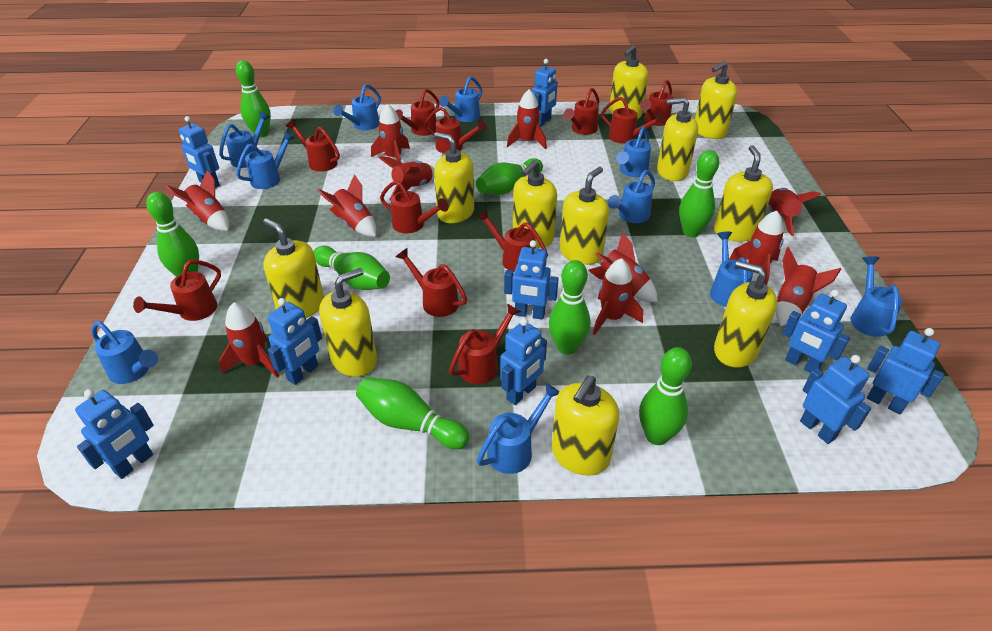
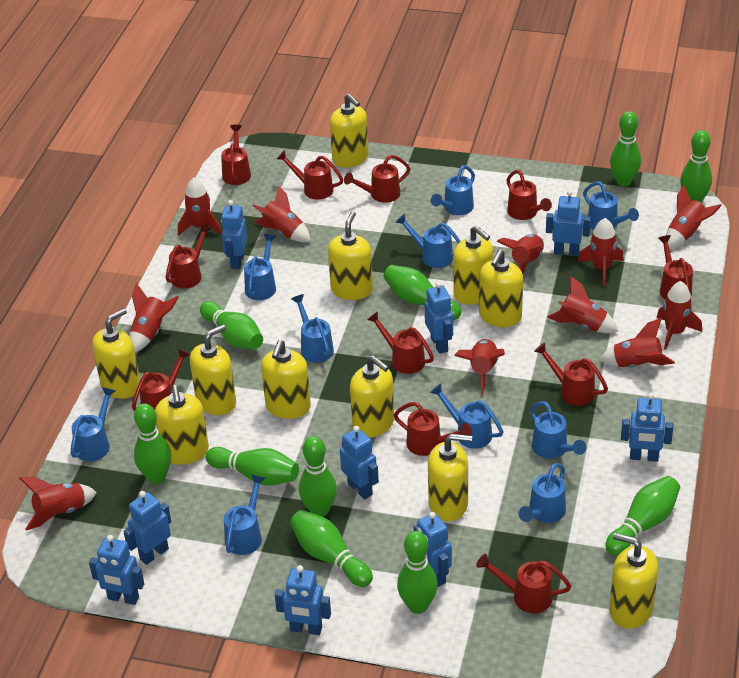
green bowling pin: 8 -> 10

